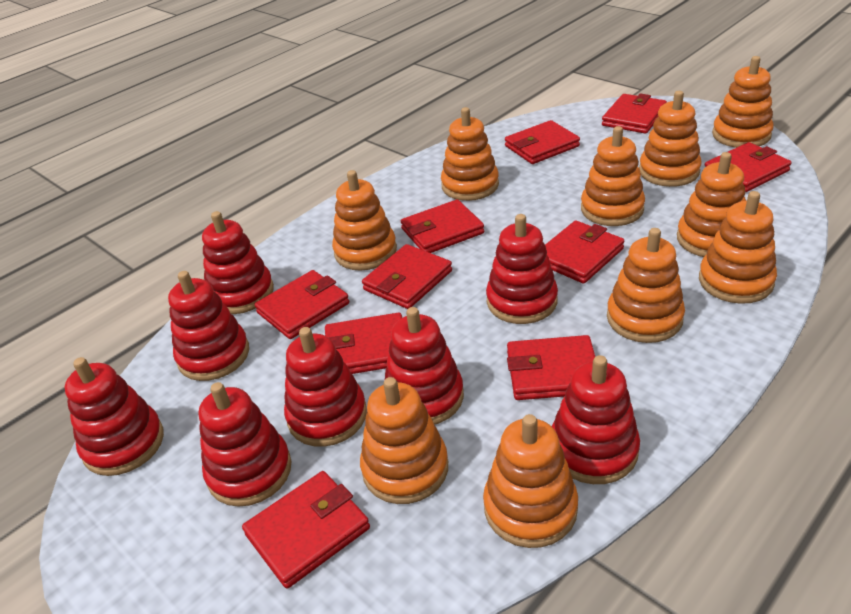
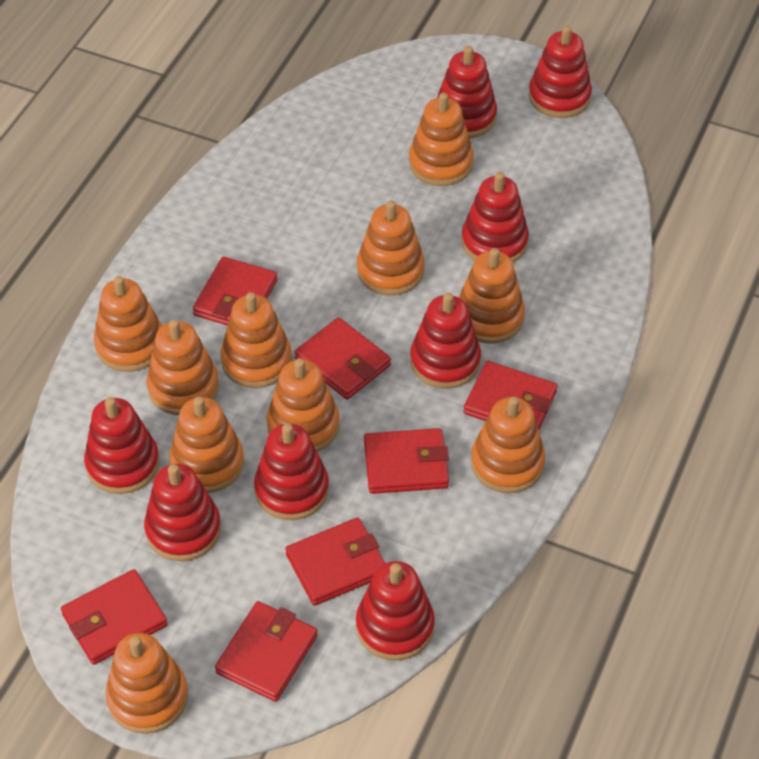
red wallet: 10 -> 7

